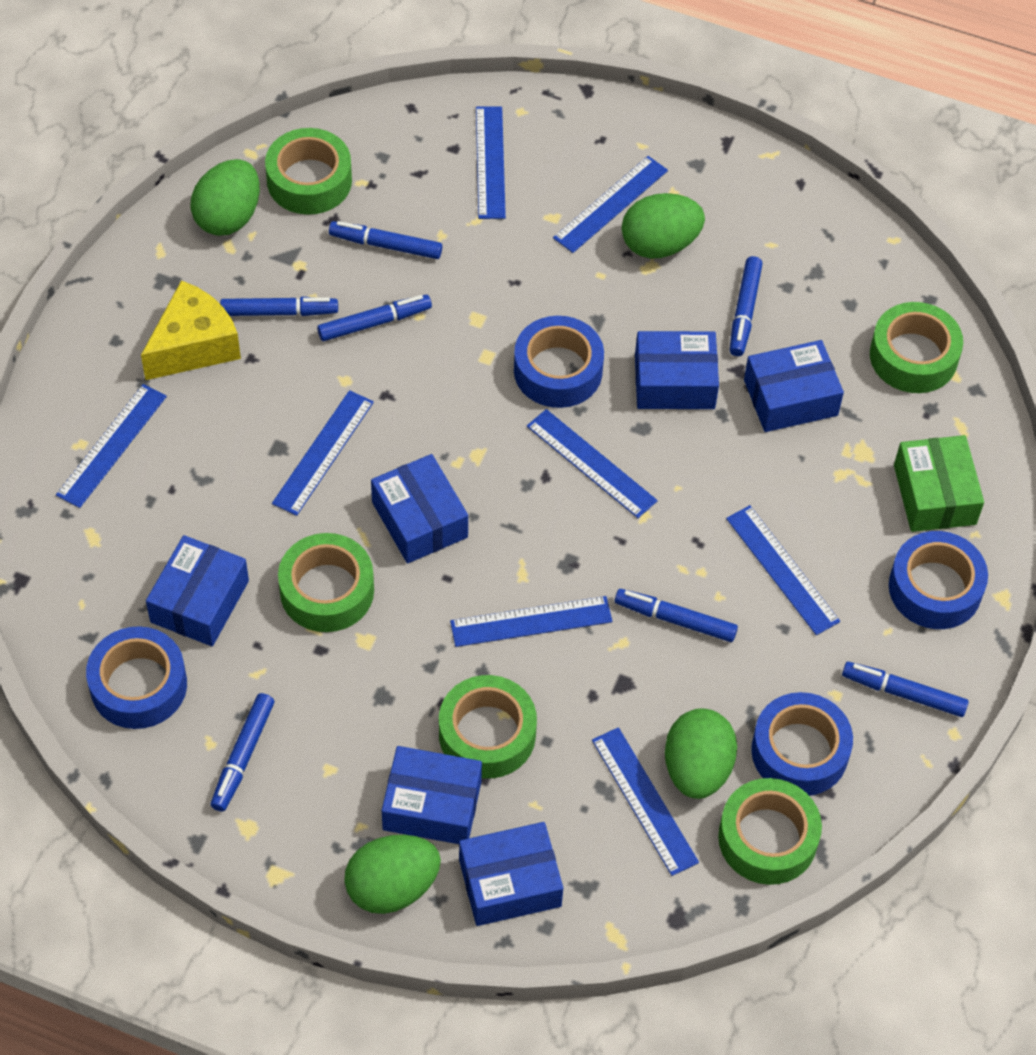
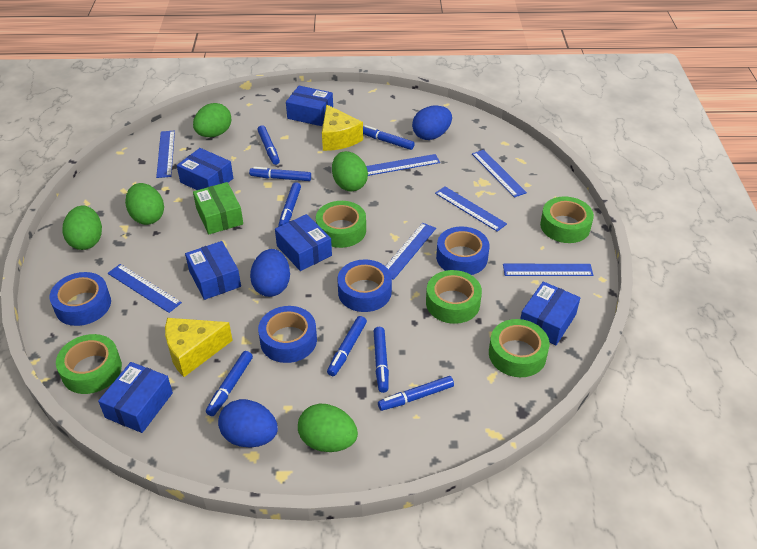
blue egg: 0 -> 3
blue marker: 7 -> 8
blue ruler: 8 -> 7
green egg: 4 -> 5
yellow cheese: 1 -> 2

